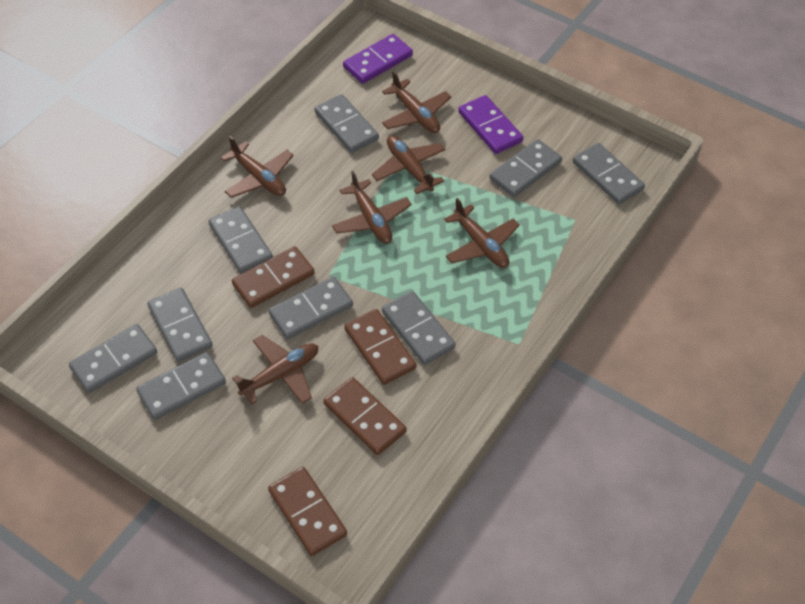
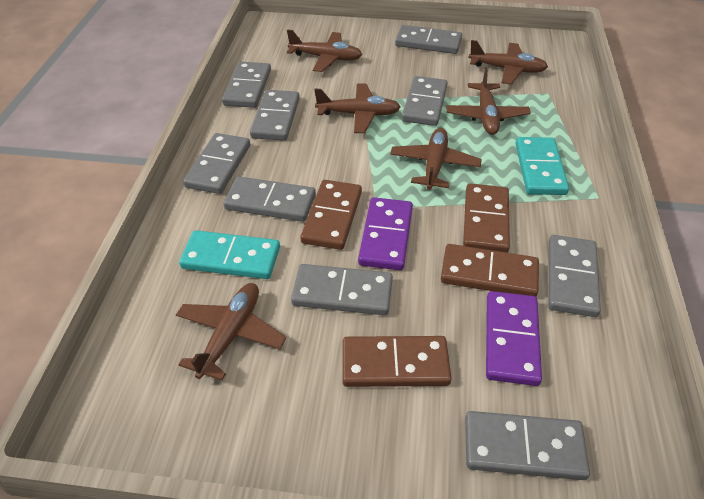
turquoise domino: 0 -> 2

